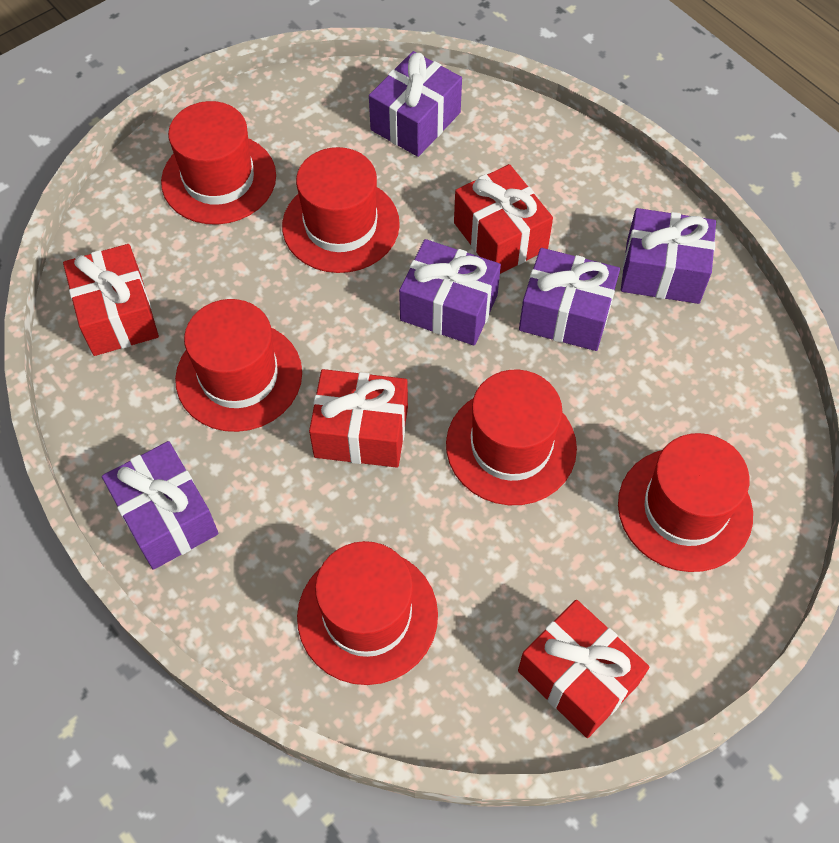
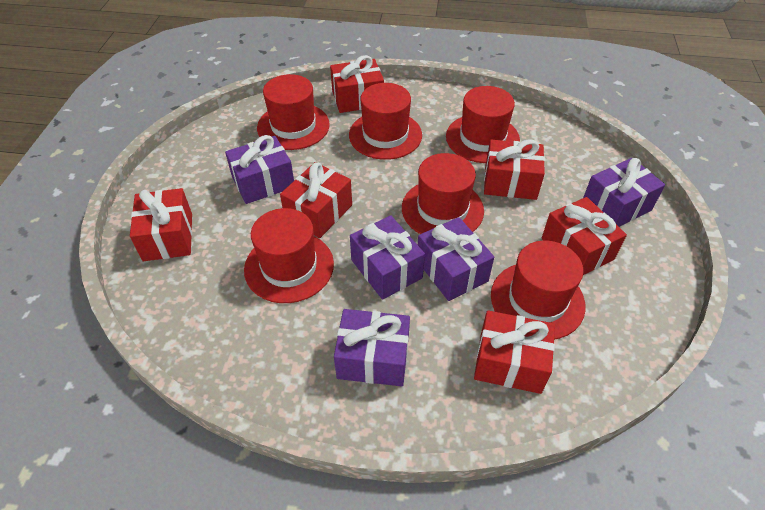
red gift: 4 -> 6

